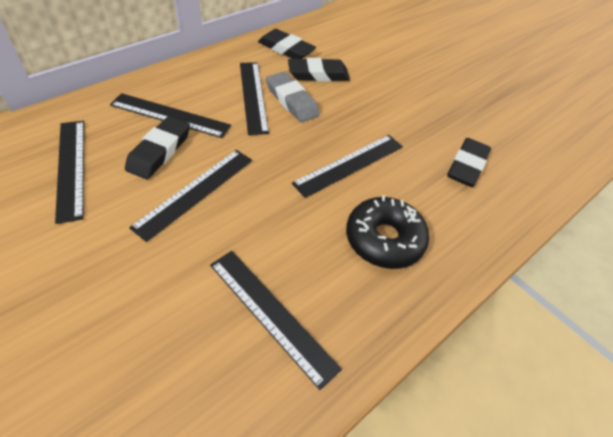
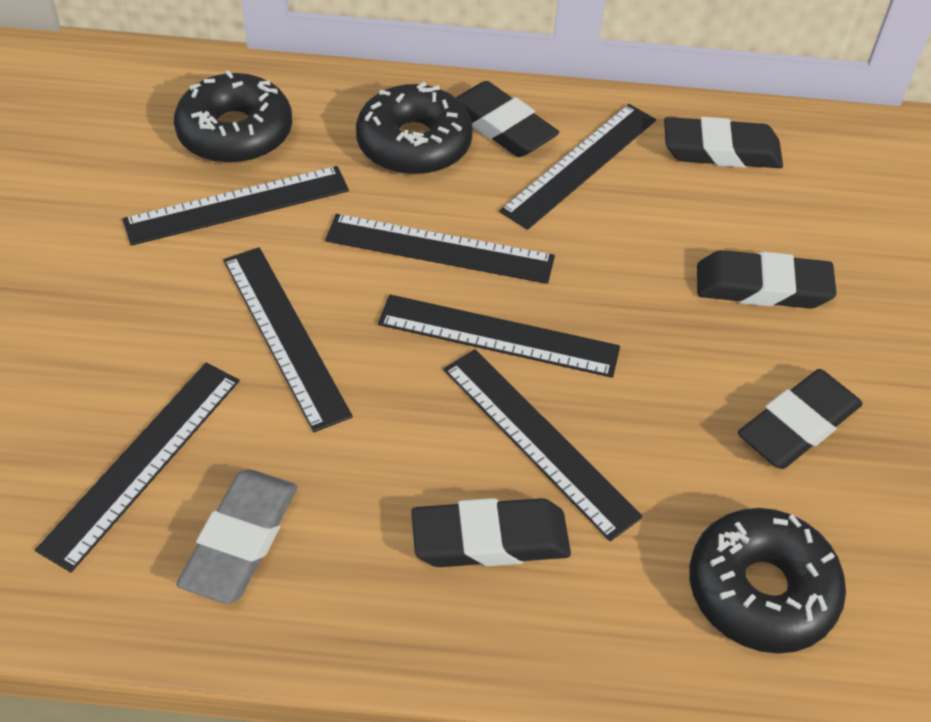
black donut: 1 -> 3
black eraser: 4 -> 5
black ruler: 6 -> 7

